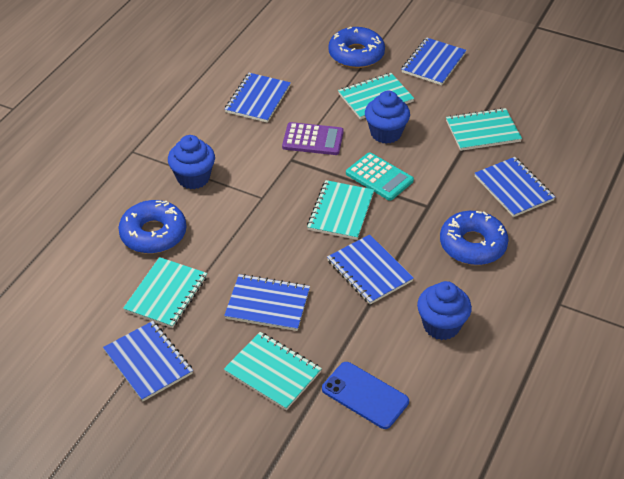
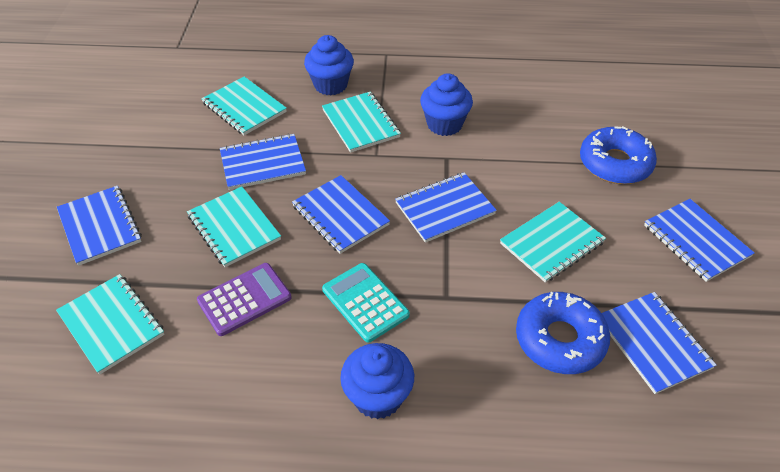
blue donut: 3 -> 2
blue phone: 1 -> 0

